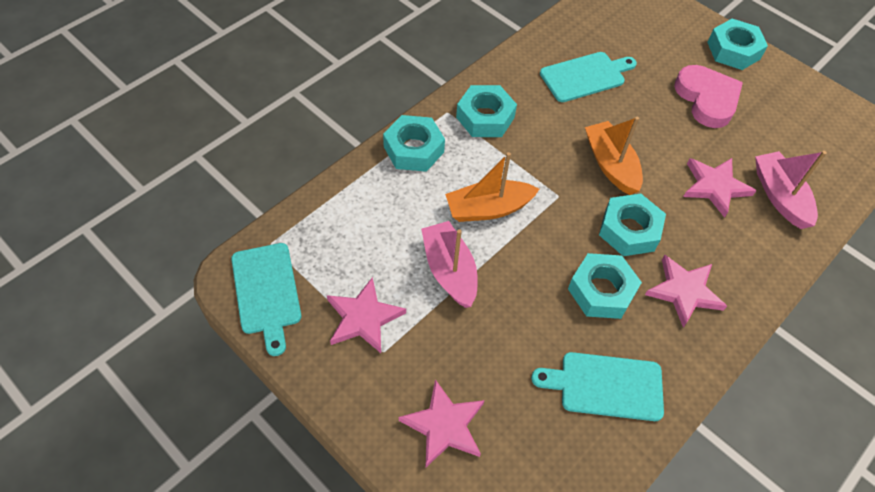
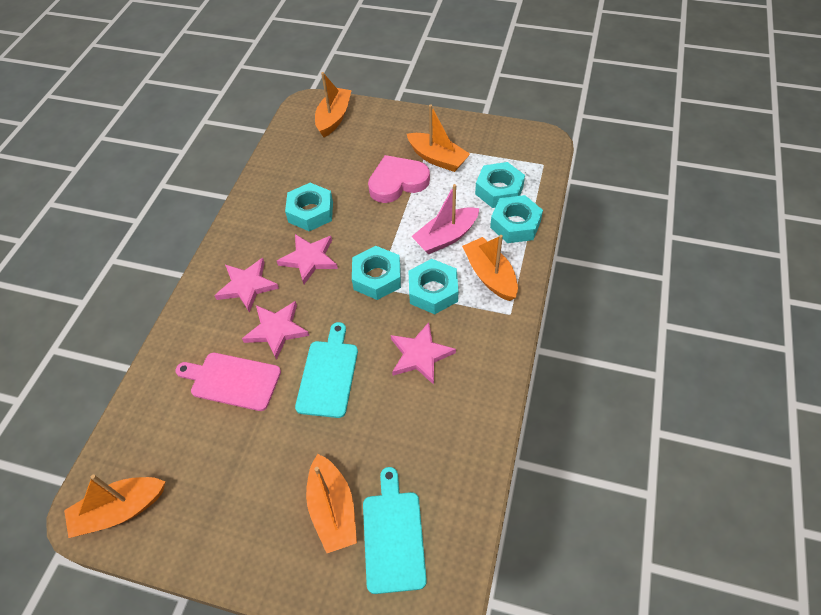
orange boat: 2 -> 5
pink boat: 2 -> 1
pink cutting board: 0 -> 1
turquoise cutting board: 3 -> 2

